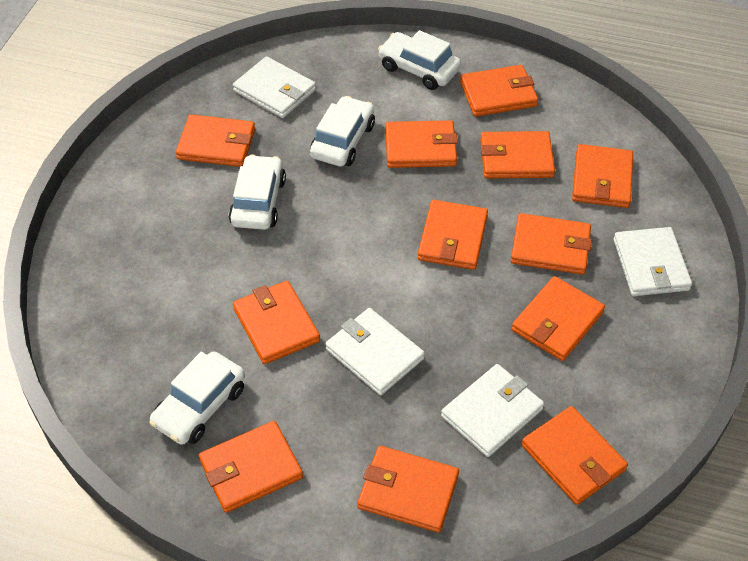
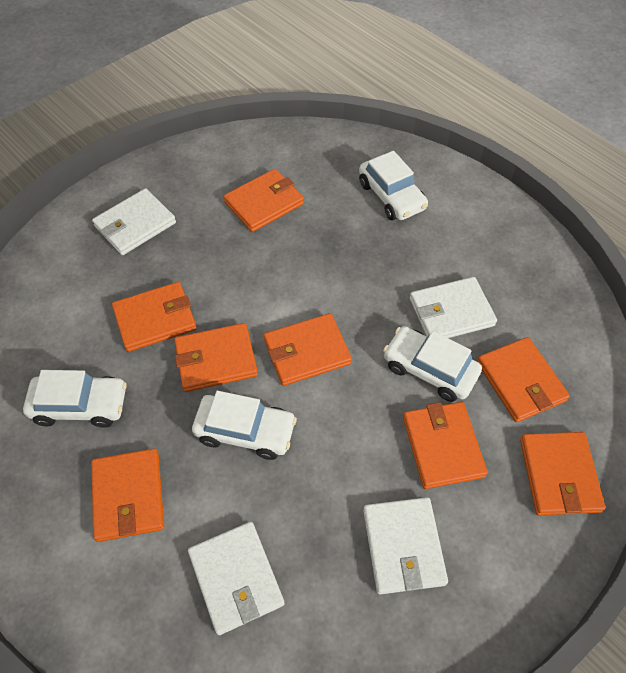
orange wallet: 12 -> 8

